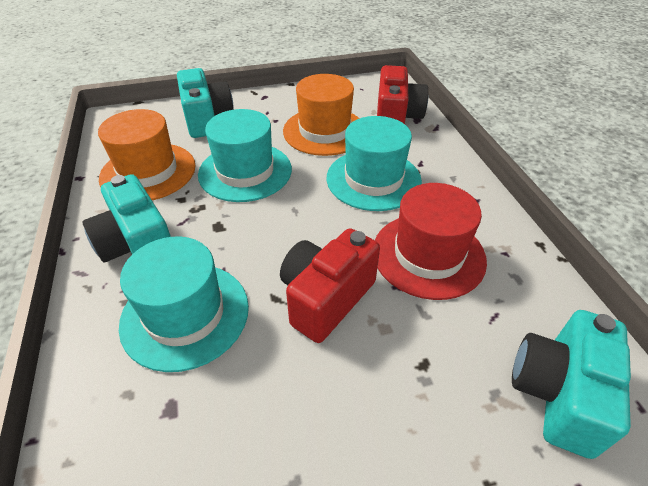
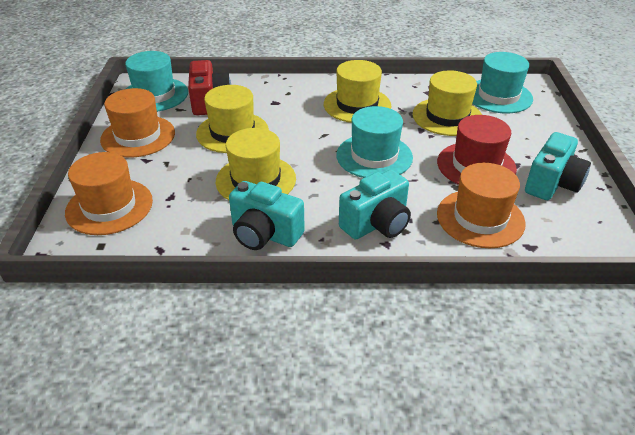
orange hat: 2 -> 3
red camera: 2 -> 1
yellow hat: 0 -> 4

